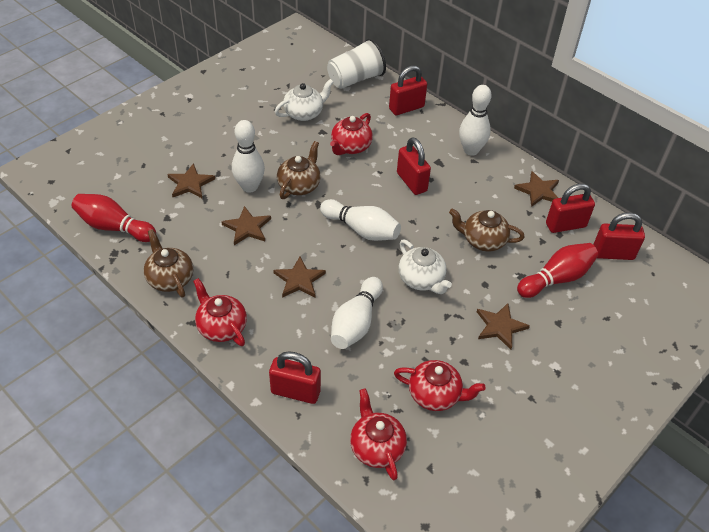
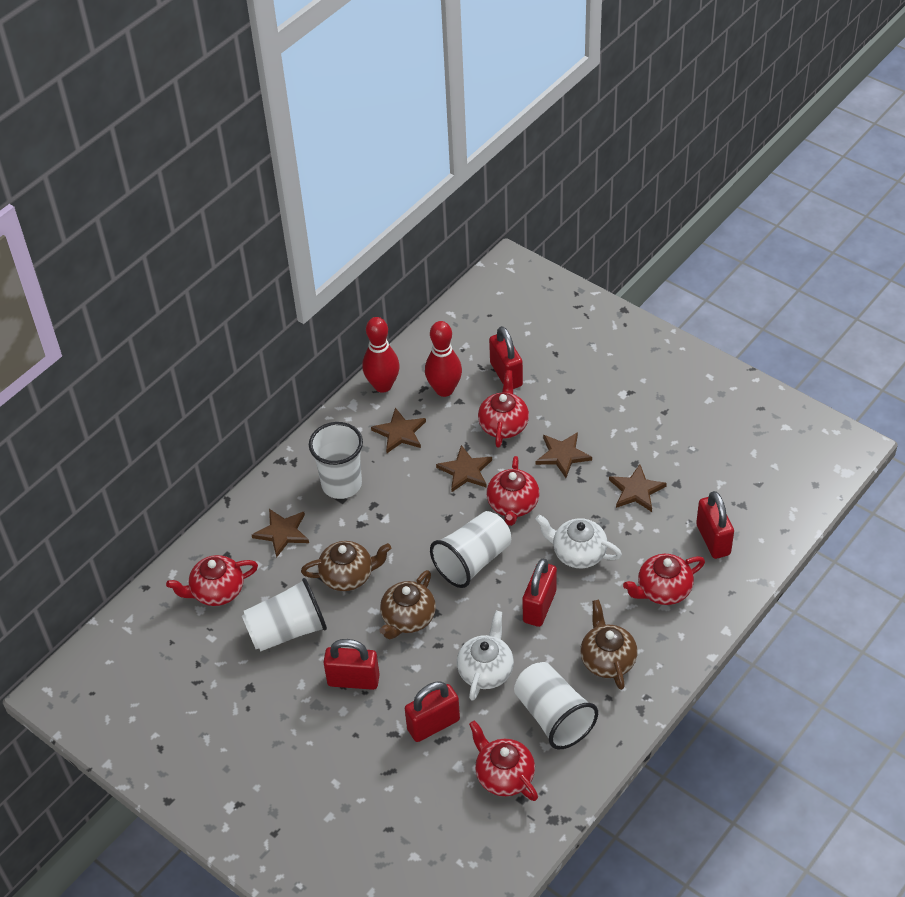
red teapot: 4 -> 5
white bowling pin: 4 -> 0
white cup: 1 -> 4

